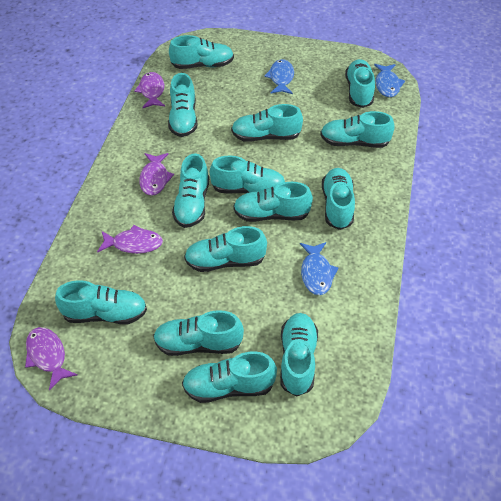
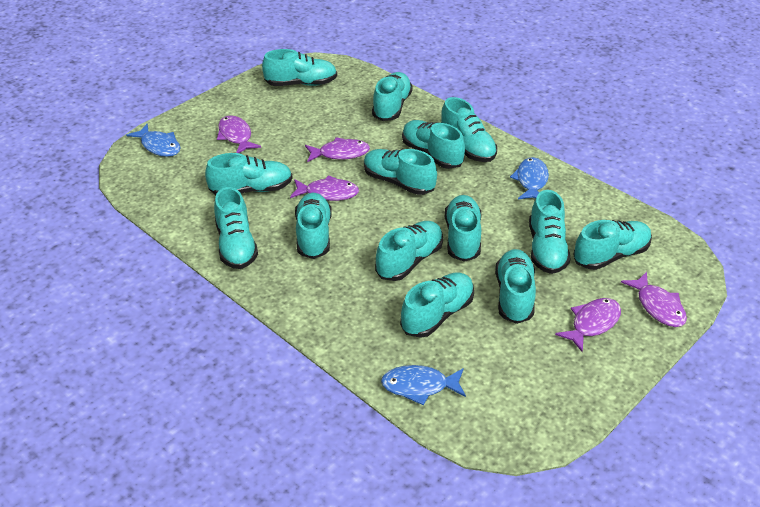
purple fish: 4 -> 5

